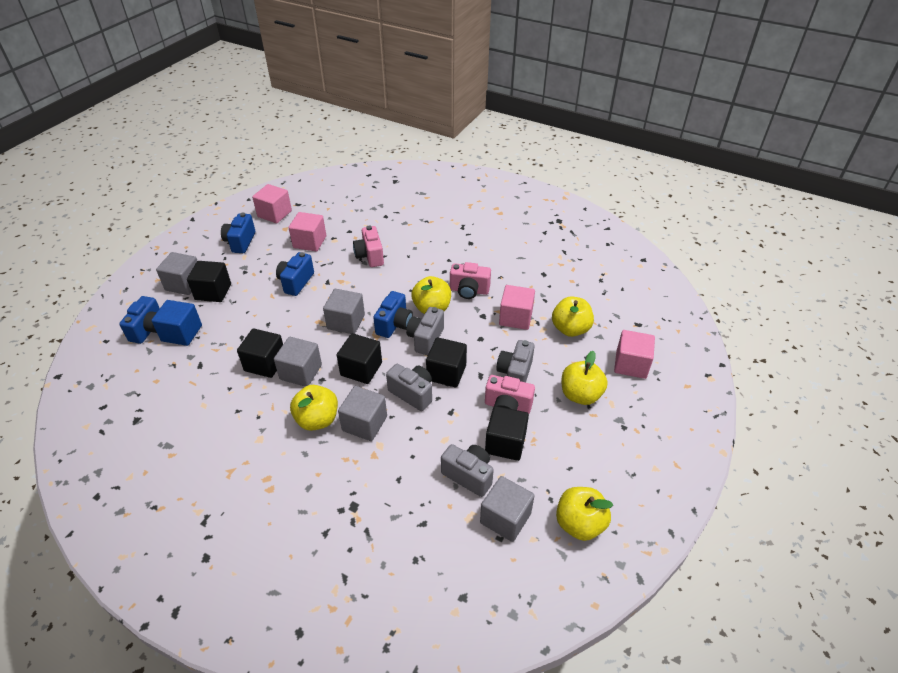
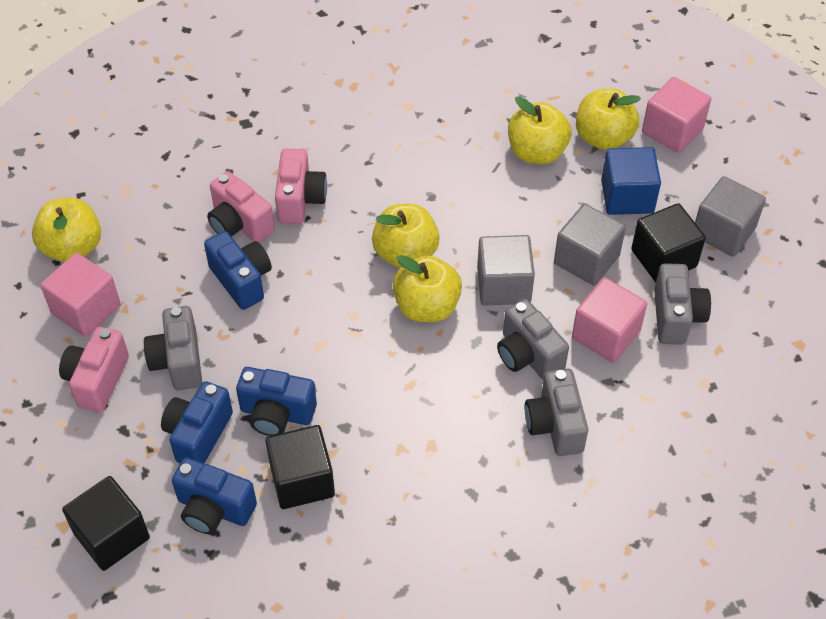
black cube: 5 -> 3
grey cube: 5 -> 3
pink cube: 4 -> 3

